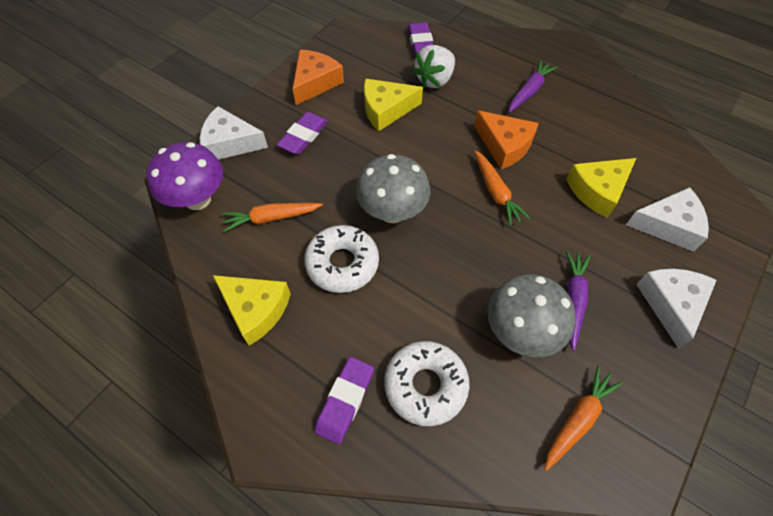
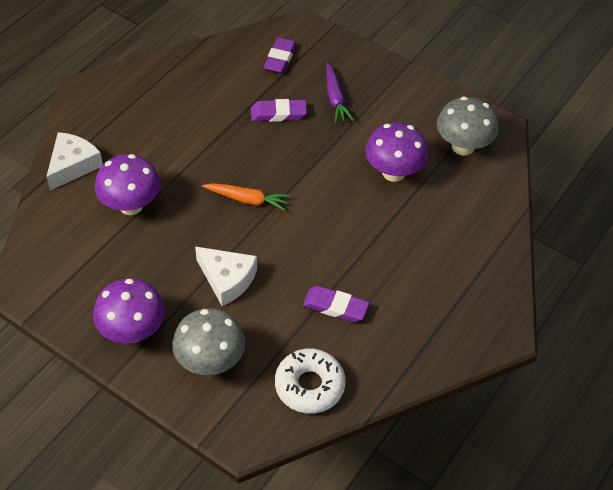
orange carrot: 3 -> 1
orange cheese: 2 -> 0
purple carrot: 2 -> 1
purple mushroom: 1 -> 3
white cheese: 3 -> 2
white donut: 2 -> 1
white strawberry: 1 -> 0
yellow cheese: 3 -> 0

